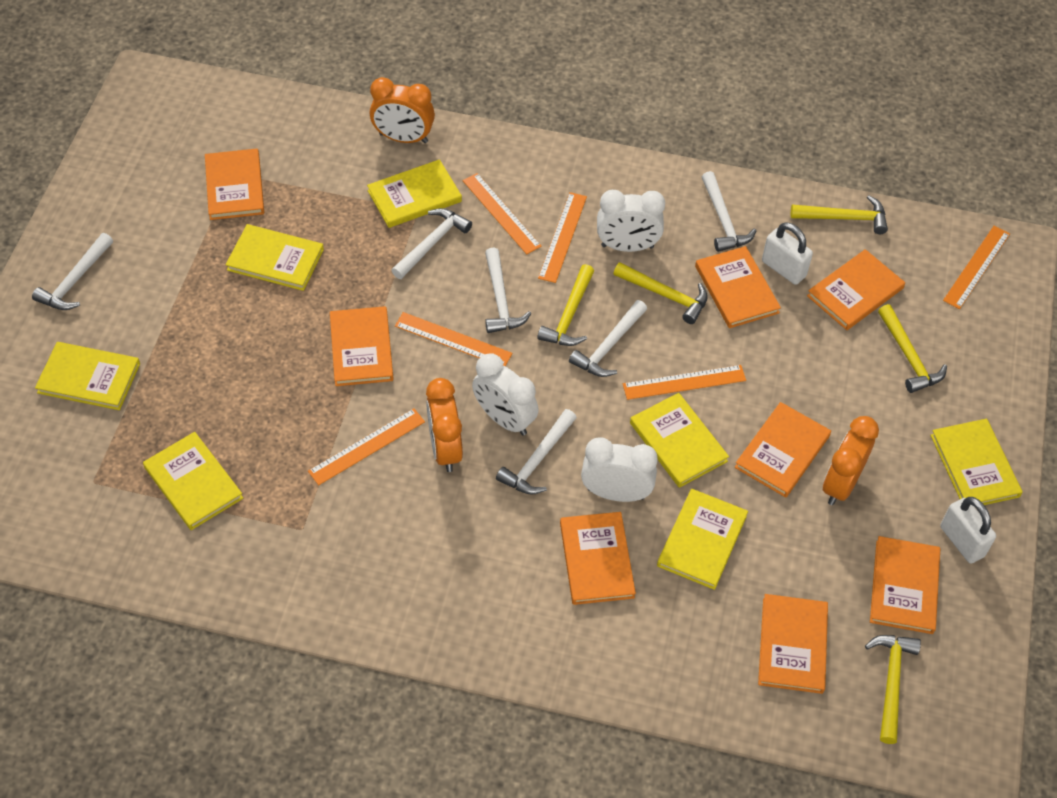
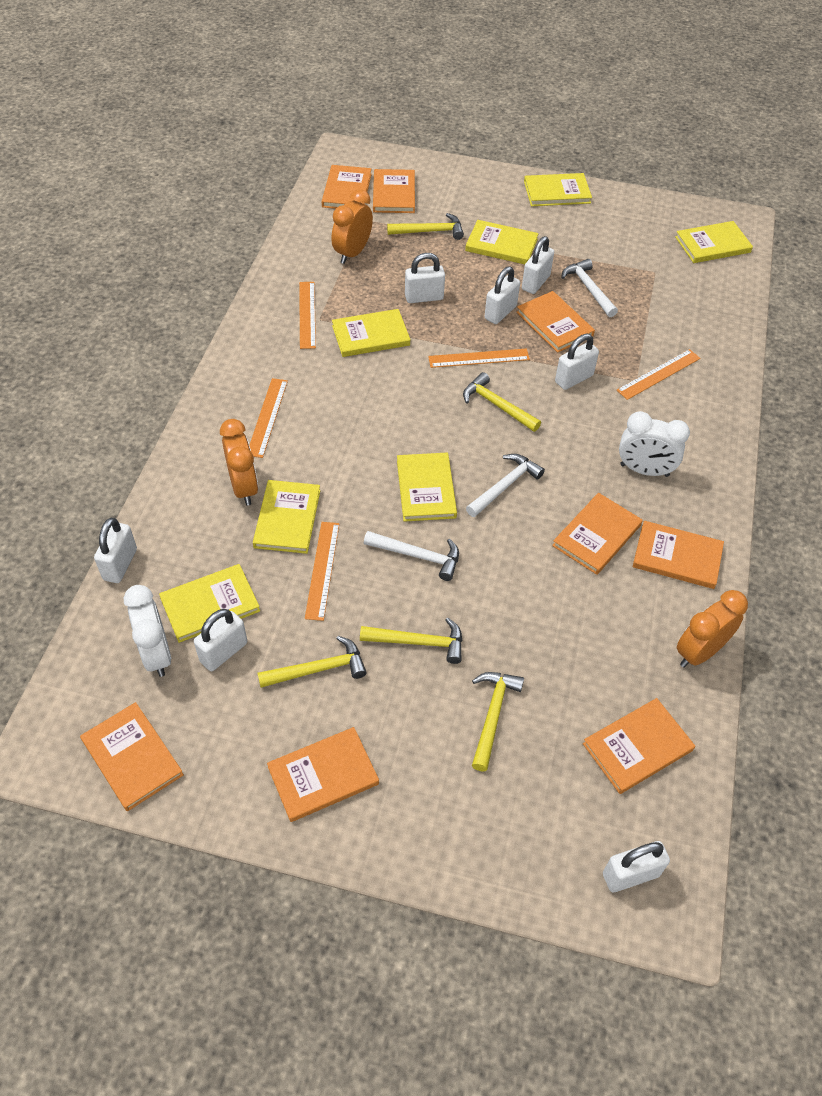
orange ruler: 6 -> 5
white clock: 3 -> 2
white hammer: 6 -> 3
white padlock: 2 -> 7

